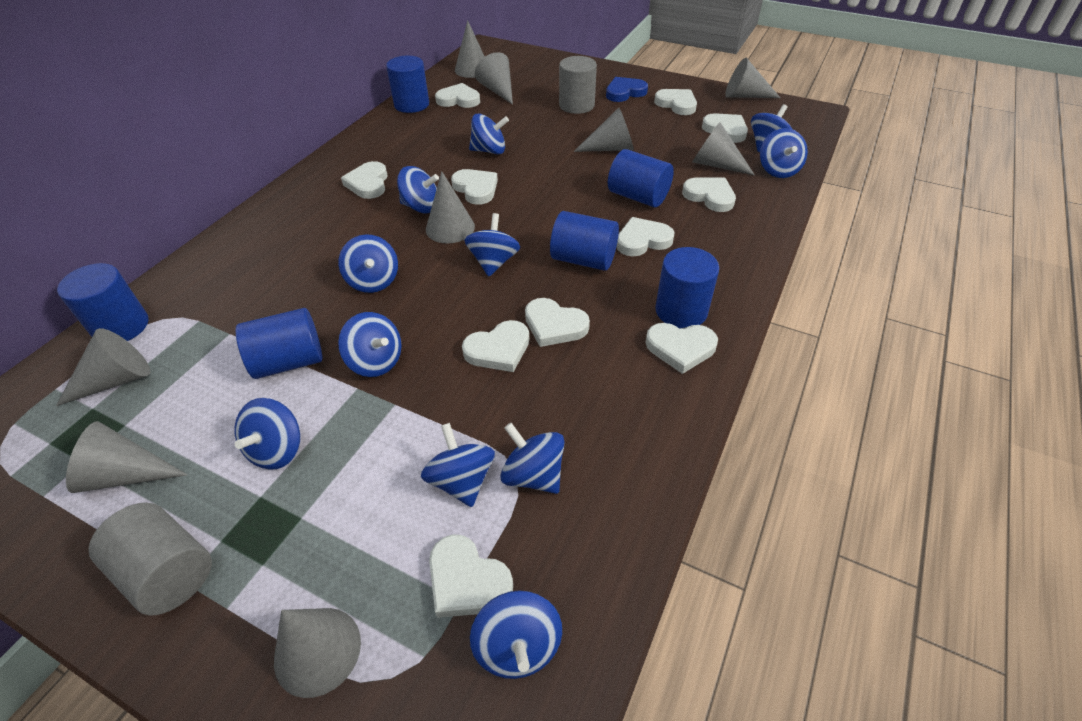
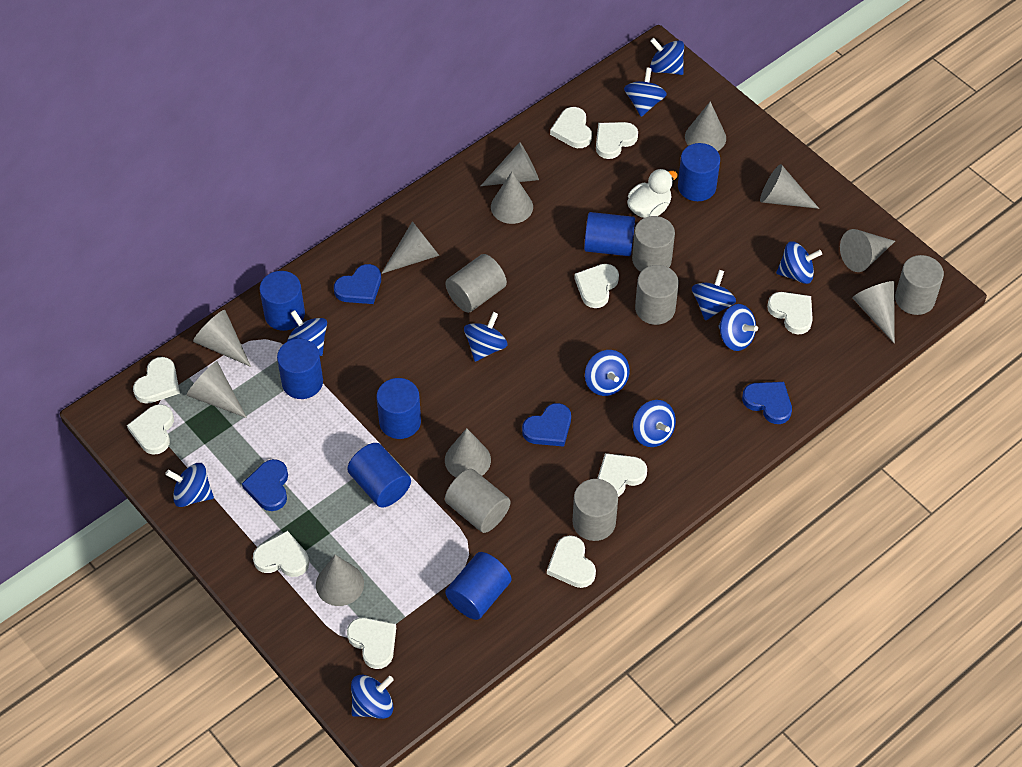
blue cylinder: 6 -> 7
blue heart: 1 -> 4
grey cone: 9 -> 11
grey cylinder: 2 -> 6
white duck: 0 -> 1
white heart: 11 -> 10

